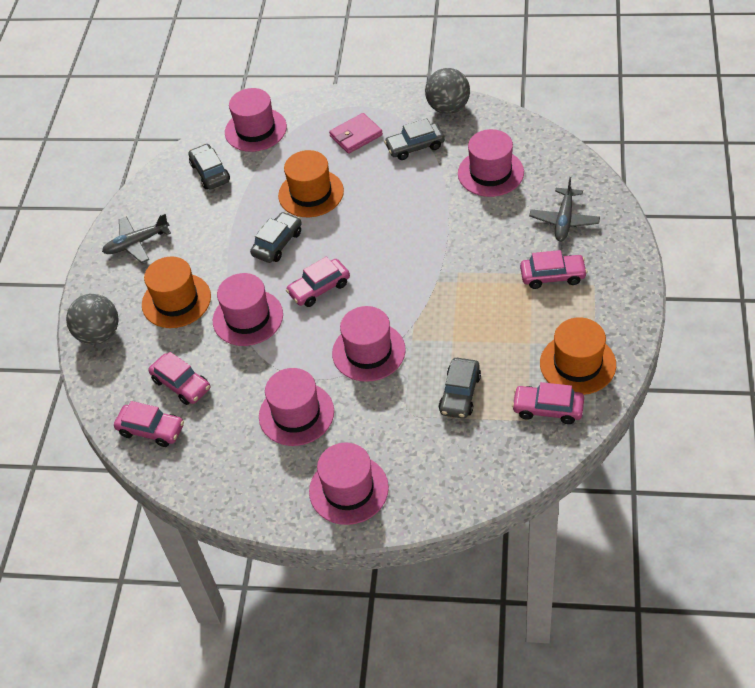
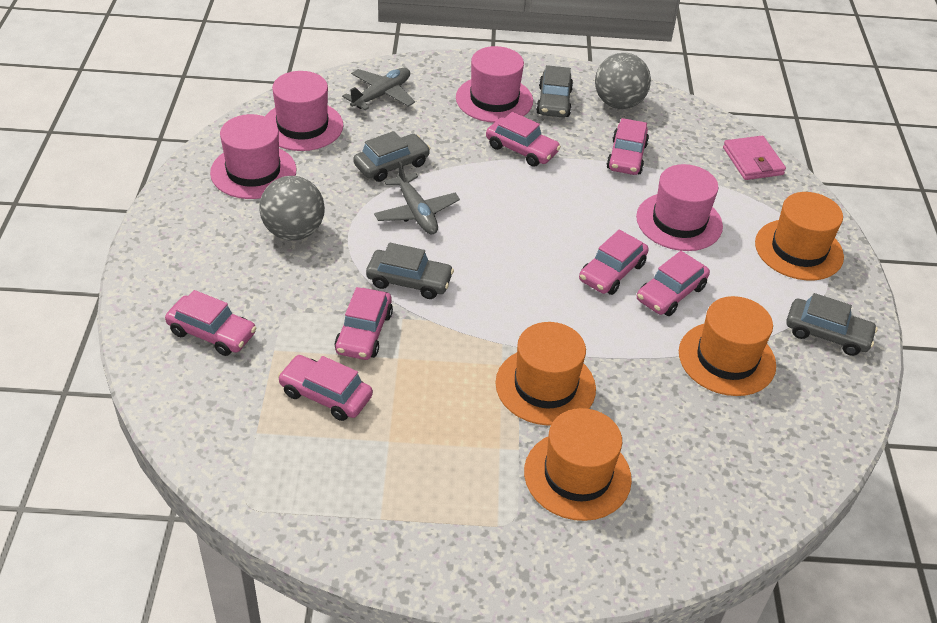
orange hat: 3 -> 4
pink car: 5 -> 7
pink hat: 6 -> 4

